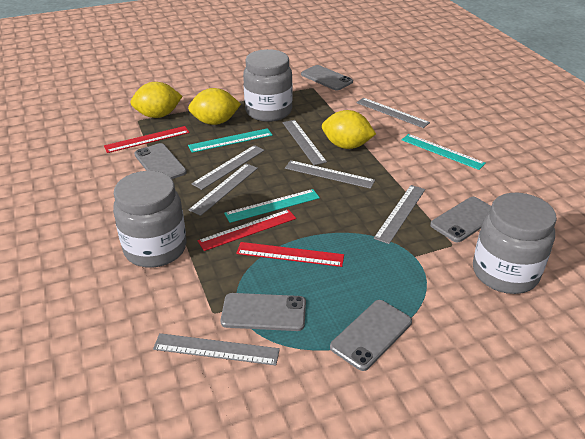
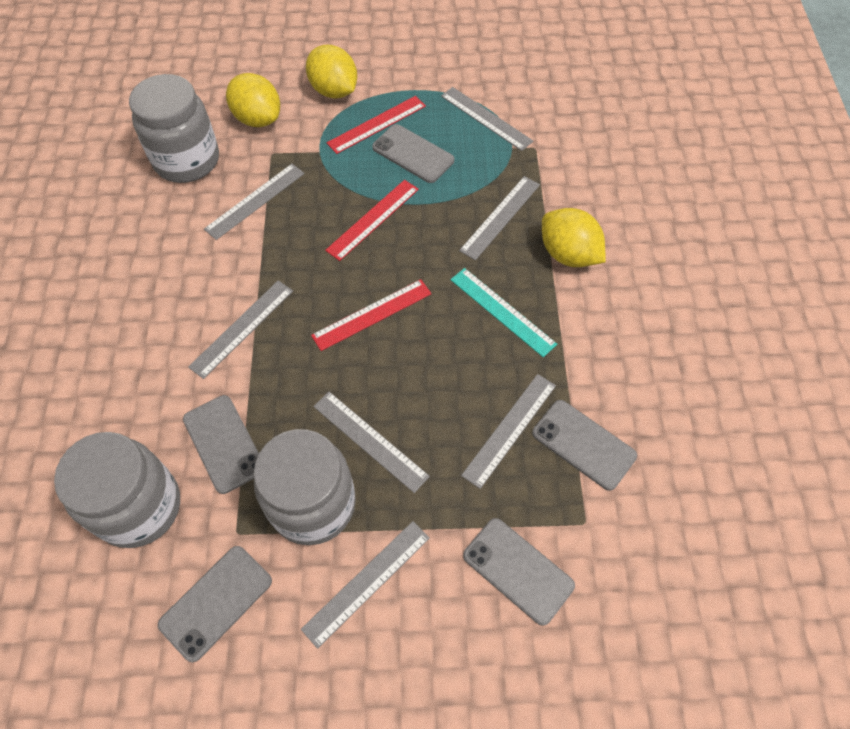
turquoise ruler: 3 -> 1

